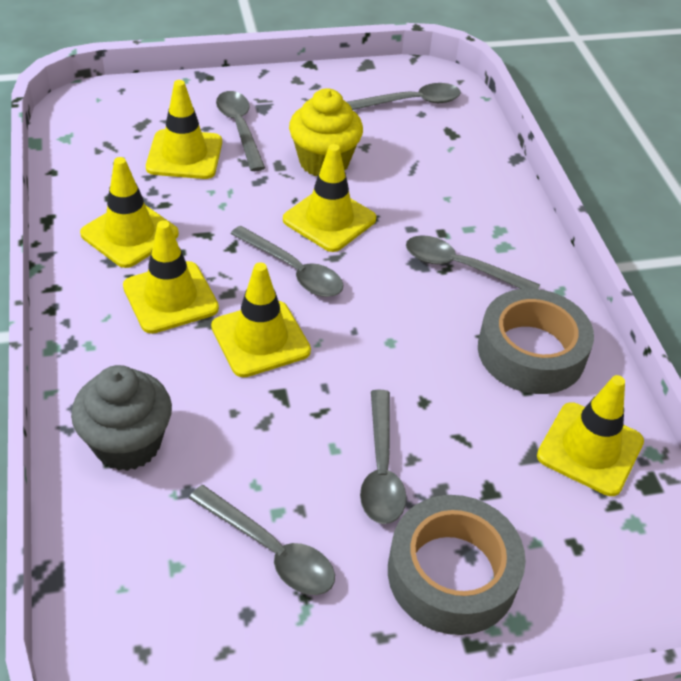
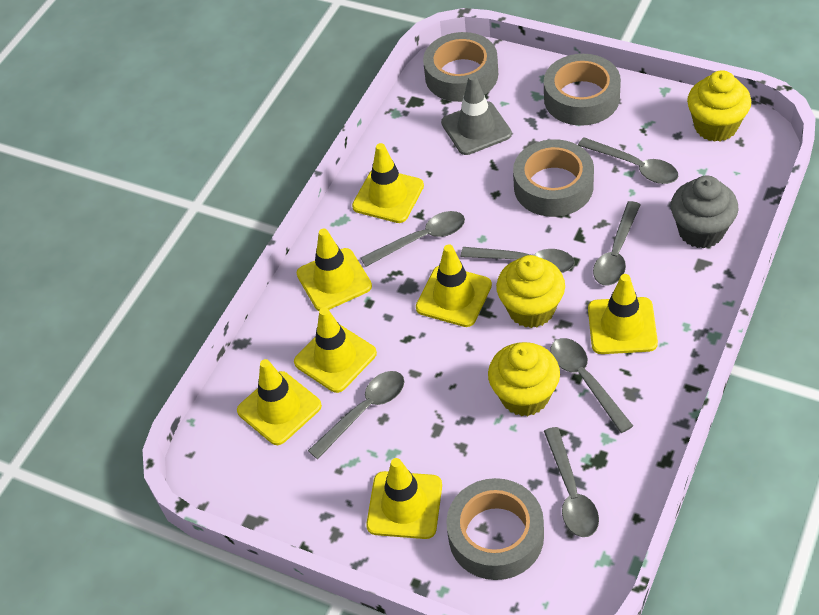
grey spoon: 6 -> 7
grey tape: 2 -> 4
grey traffic cone: 0 -> 1
yellow cupcake: 1 -> 3
yellow traffic cone: 6 -> 7

